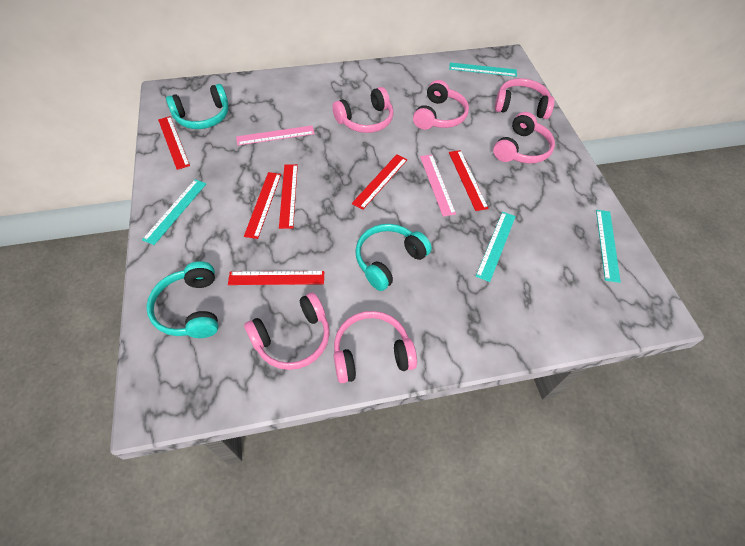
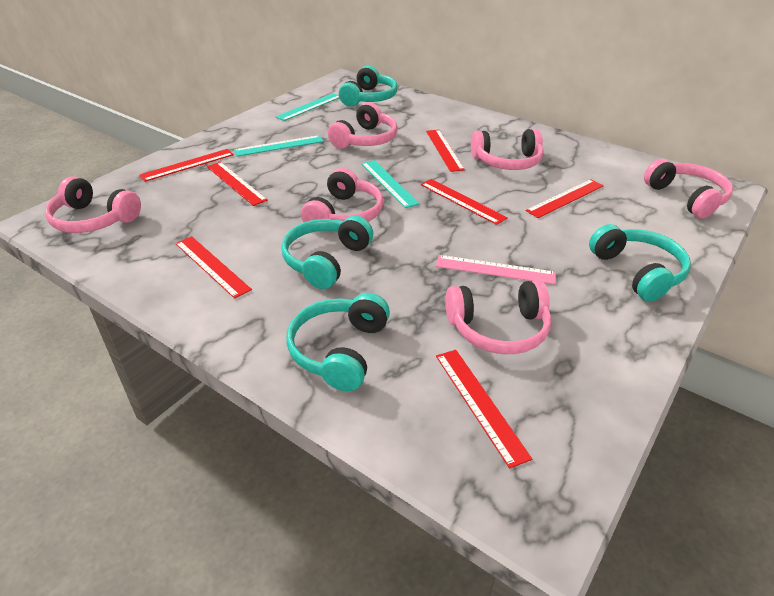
pink ruler: 2 -> 1
red ruler: 6 -> 7
turquoise headphones: 3 -> 4
turquoise ruler: 4 -> 3

